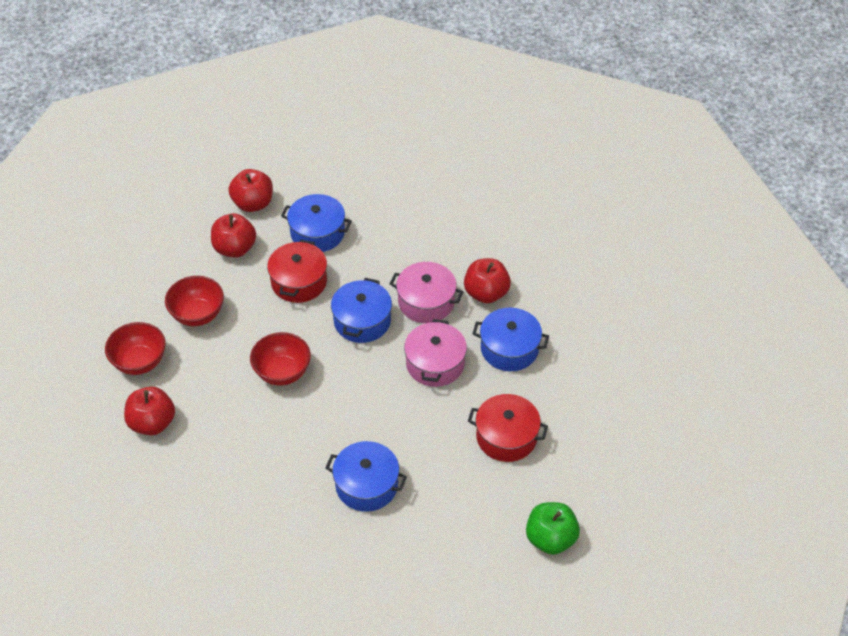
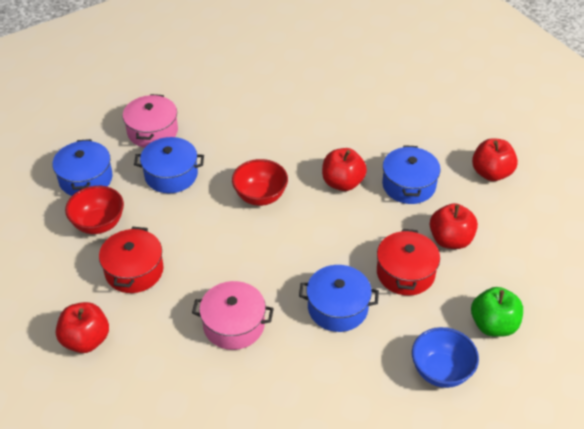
blue bowl: 0 -> 1
red bowl: 3 -> 2

